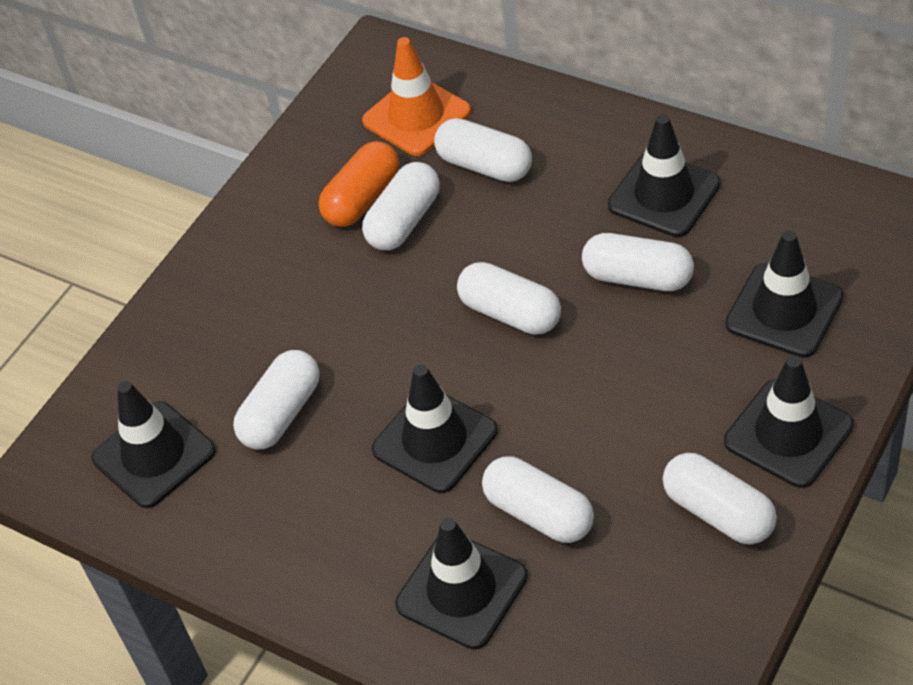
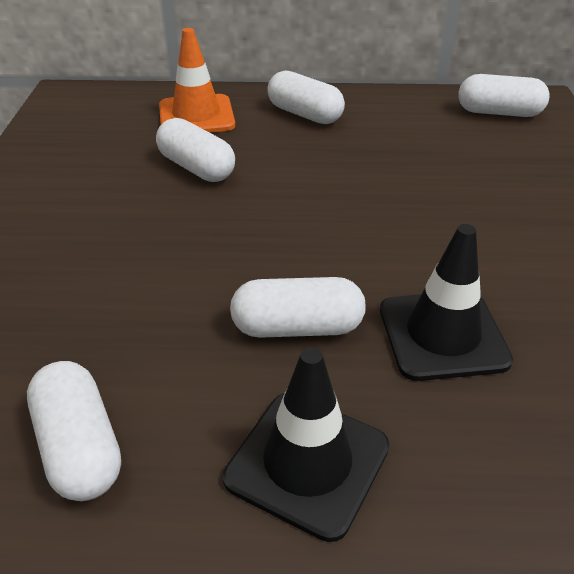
black traffic cone: 6 -> 2
orange capsule: 1 -> 0
white capsule: 7 -> 5

